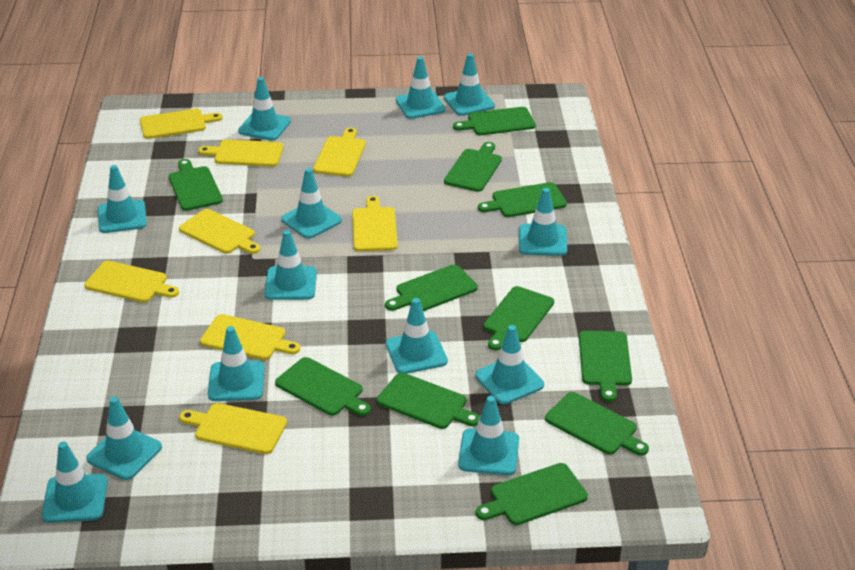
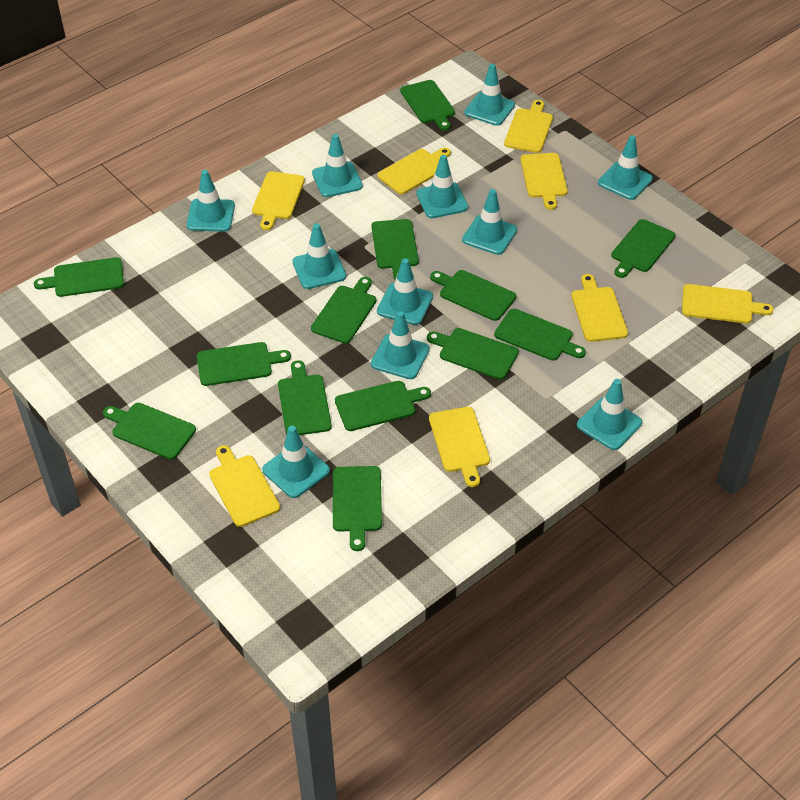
green cutting board: 11 -> 13
turquoise traffic cone: 13 -> 11

